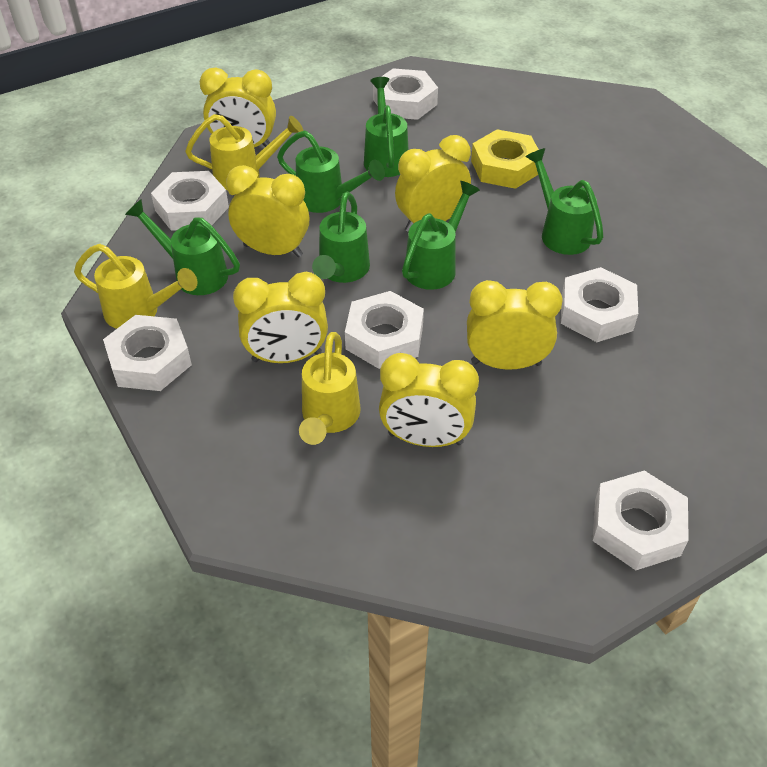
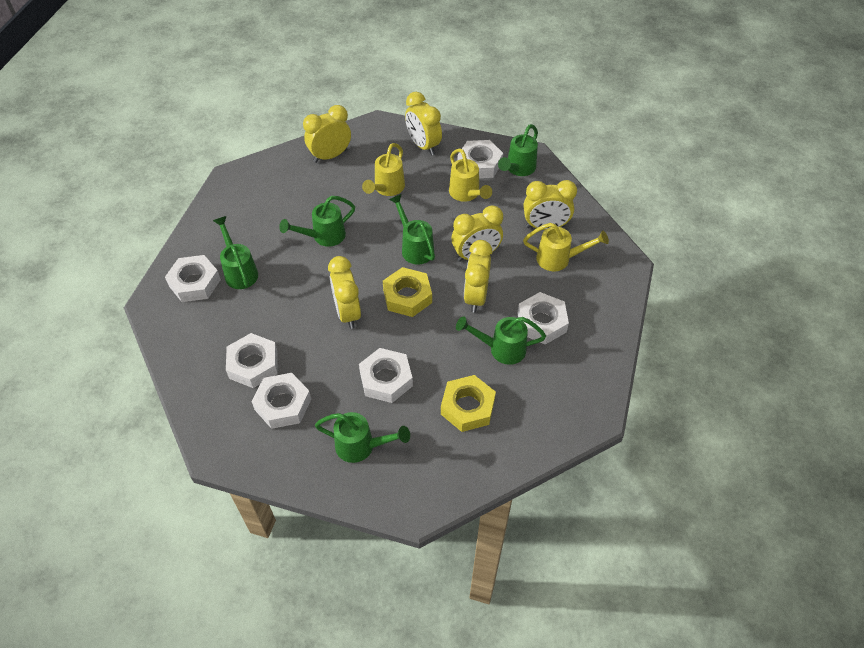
yellow nut: 1 -> 2

